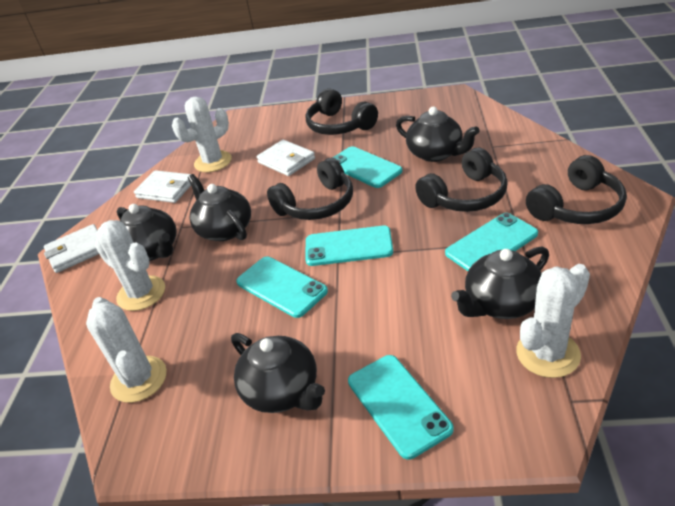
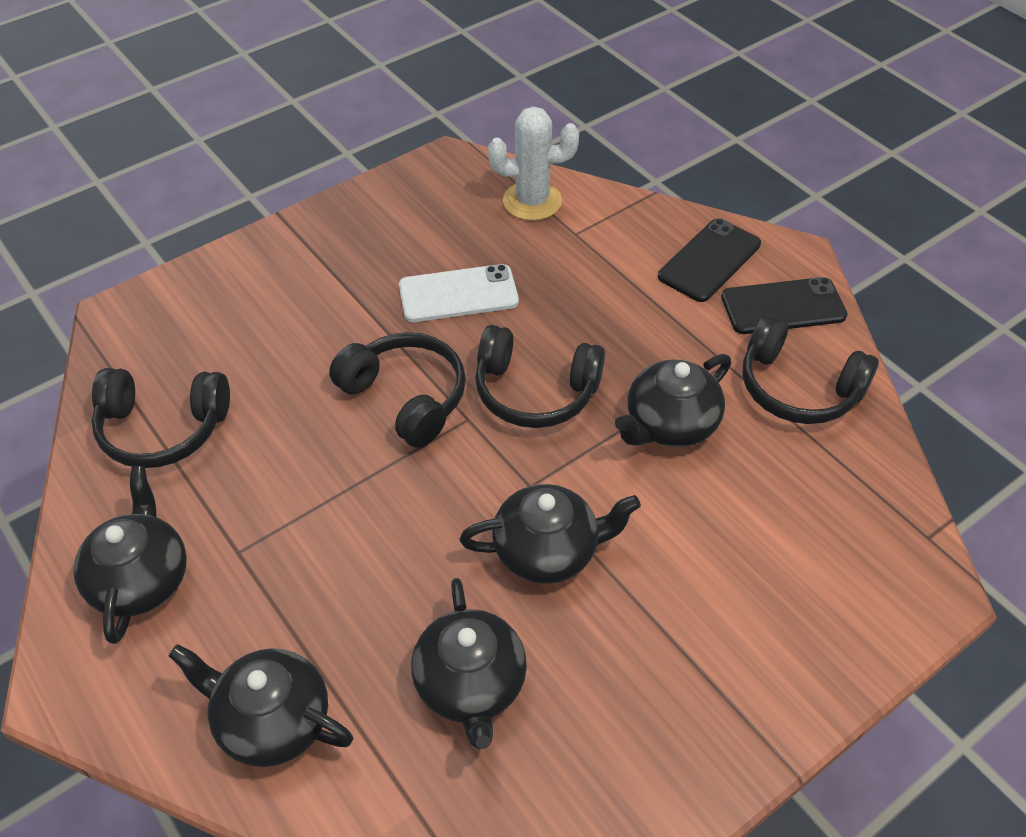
black phone: 0 -> 2
turquoise phone: 5 -> 0
white cactus: 4 -> 1
white phone: 0 -> 1
white wallet: 3 -> 0

